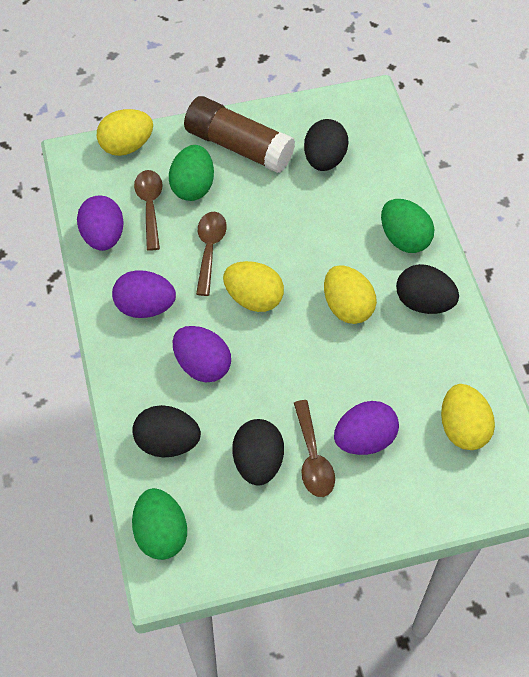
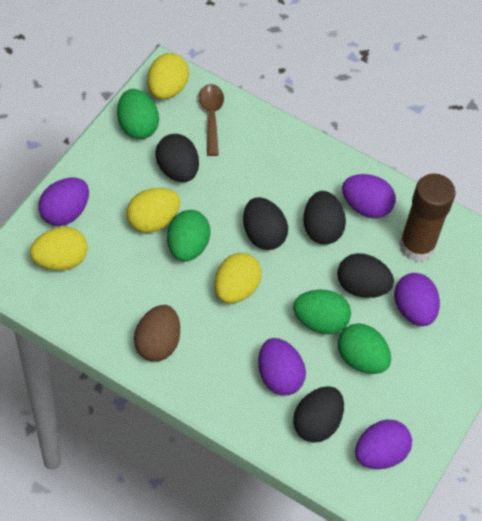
black egg: 4 -> 5
brown egg: 0 -> 1
brown spoon: 3 -> 1
green egg: 3 -> 4
purple egg: 4 -> 5

